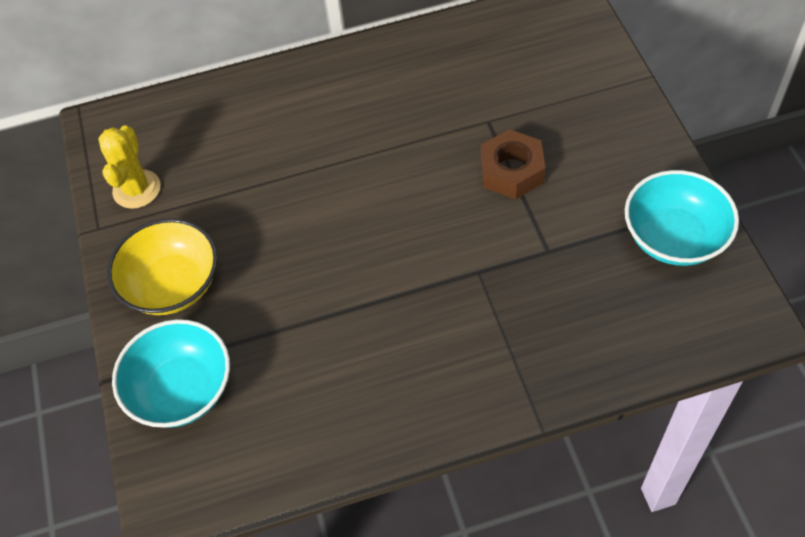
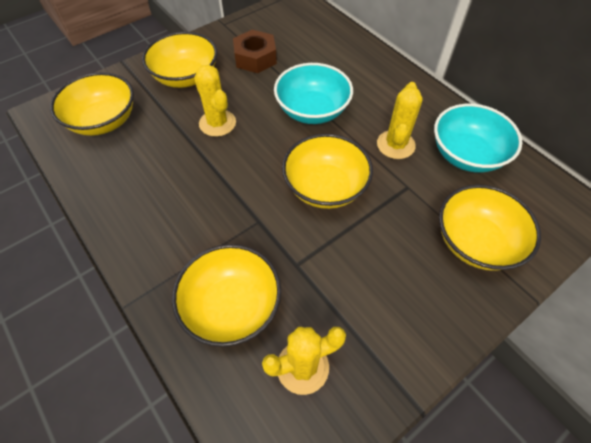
yellow bowl: 1 -> 5
yellow cactus: 1 -> 3

